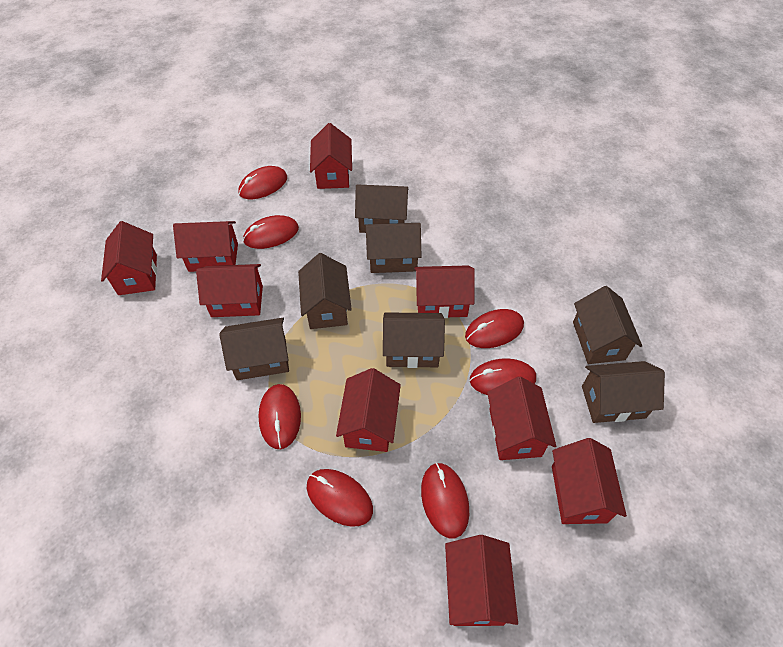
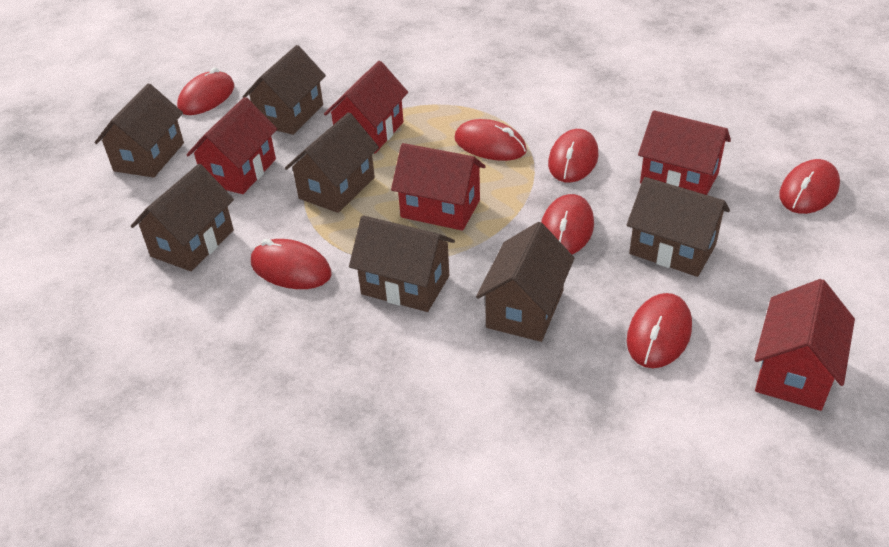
red house: 9 -> 5

